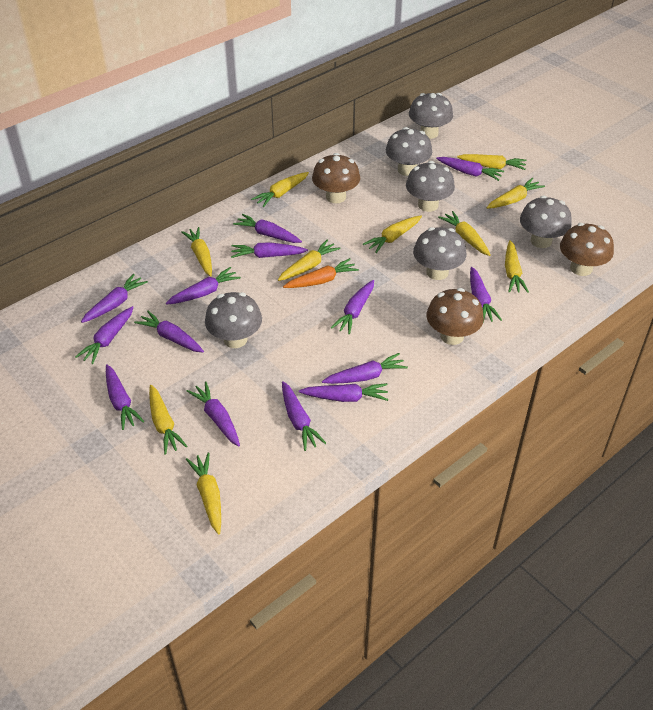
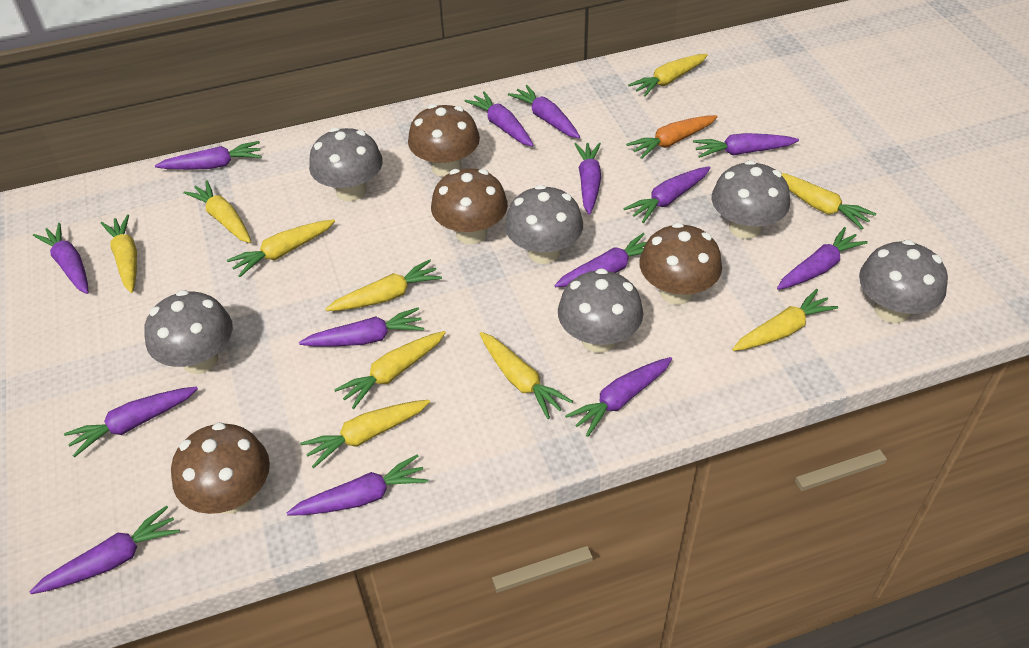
brown mushroom: 3 -> 4

